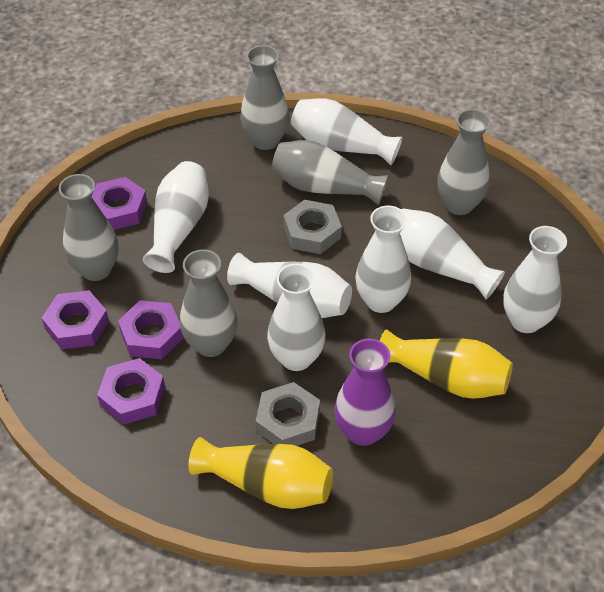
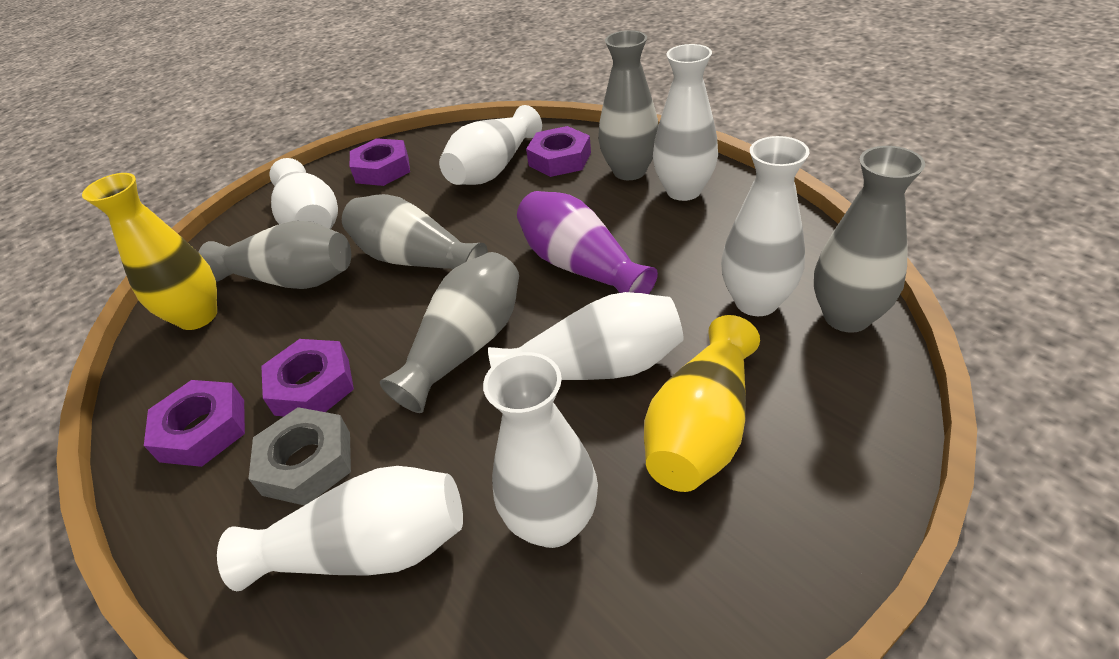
grey nut: 2 -> 1

